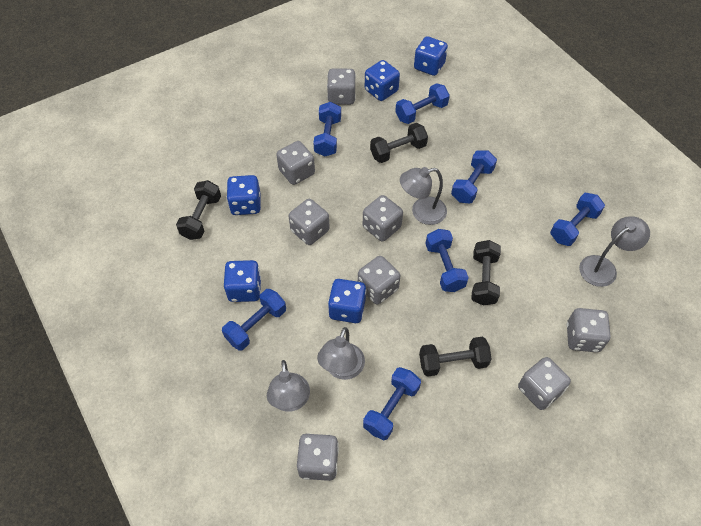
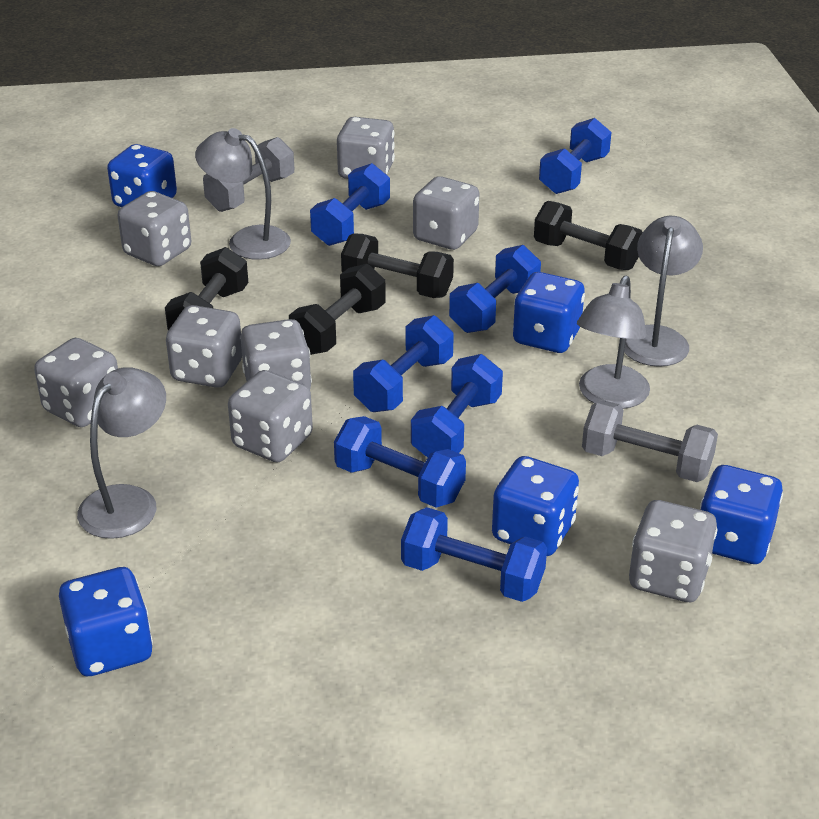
grey dumbbell: 0 -> 2

